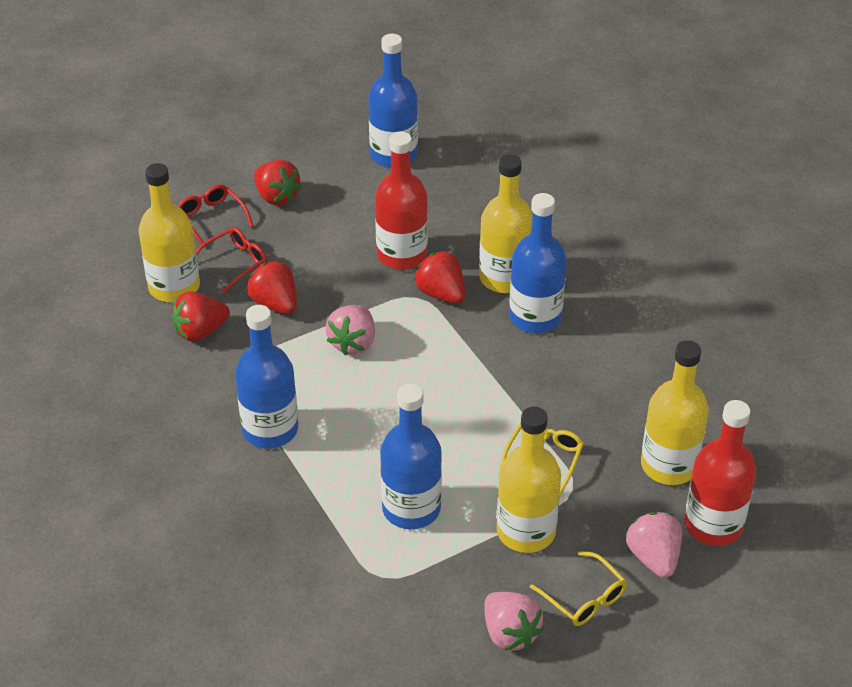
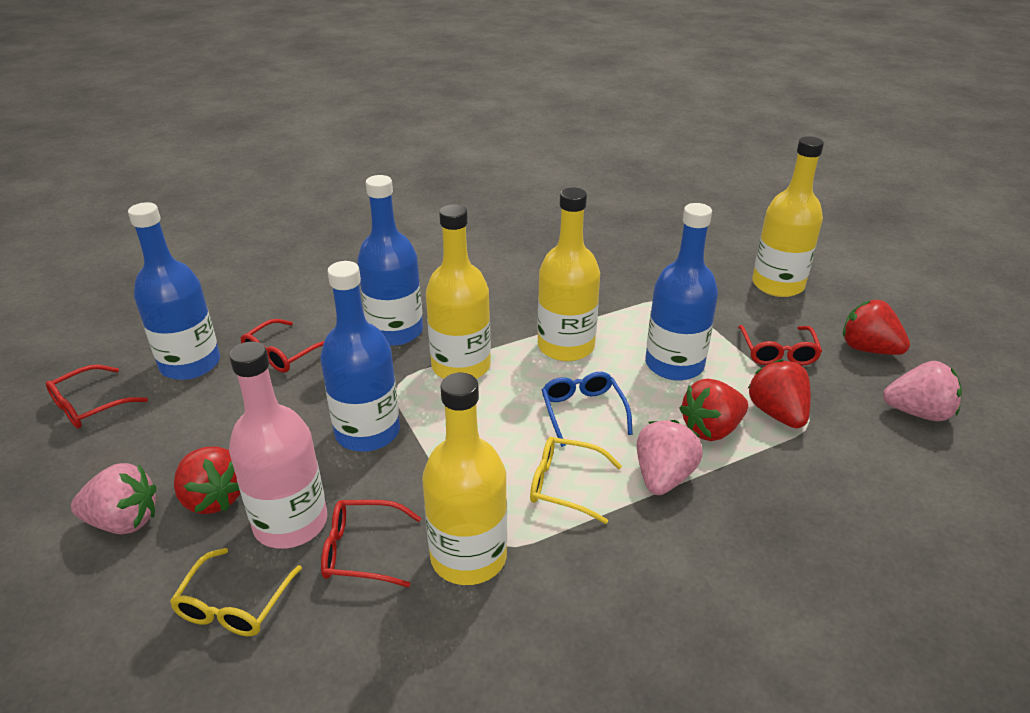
blue glasses: 0 -> 1
pink bottle: 0 -> 1
red bottle: 2 -> 0
red glasses: 2 -> 4

